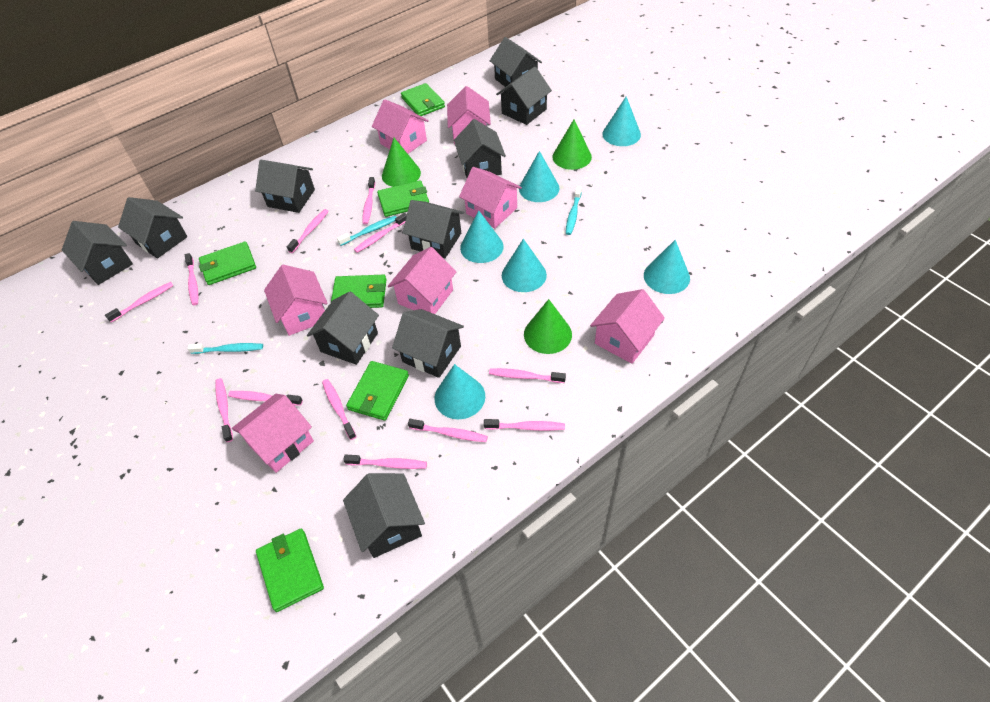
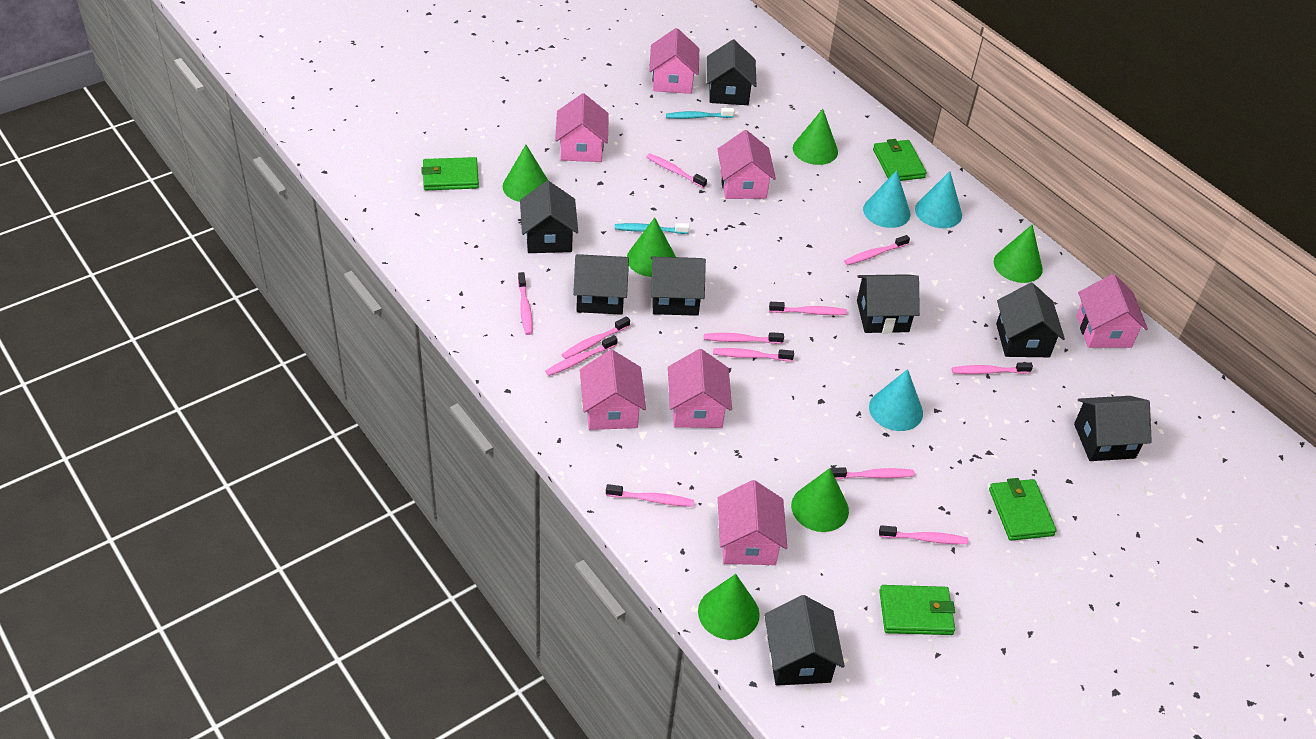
black house: 10 -> 8
green cone: 3 -> 6
green wallet: 6 -> 4
turquoise cone: 6 -> 3
turquoise toothbrush: 3 -> 2

